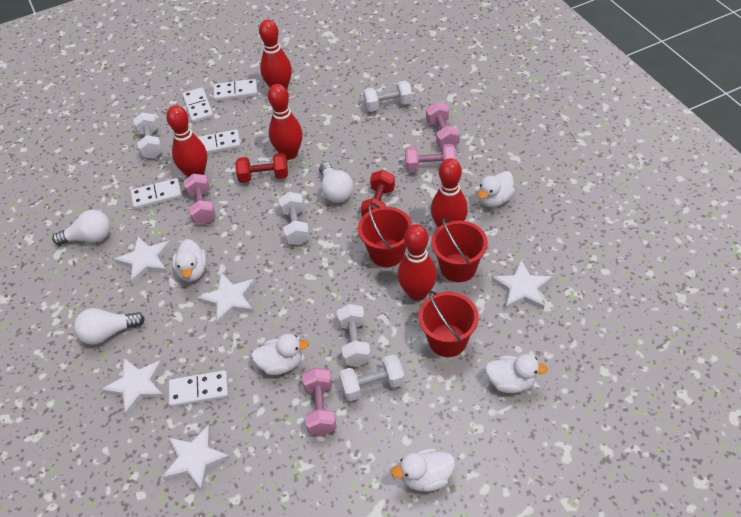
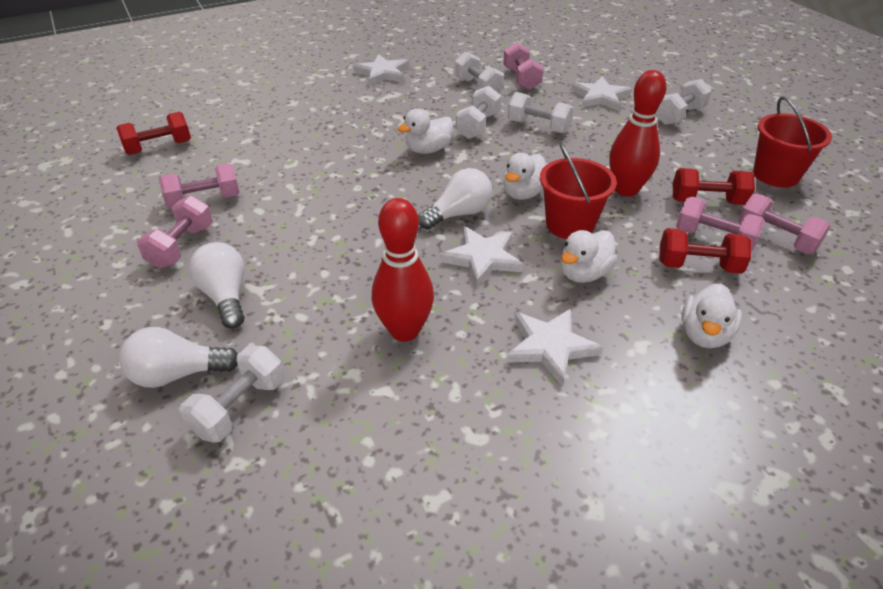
pink dumbbell: 4 -> 5
red bowling pin: 5 -> 2
red bucket: 3 -> 2
red dumbbell: 2 -> 3
white domino: 5 -> 0
white duck: 5 -> 4
white star: 5 -> 4

